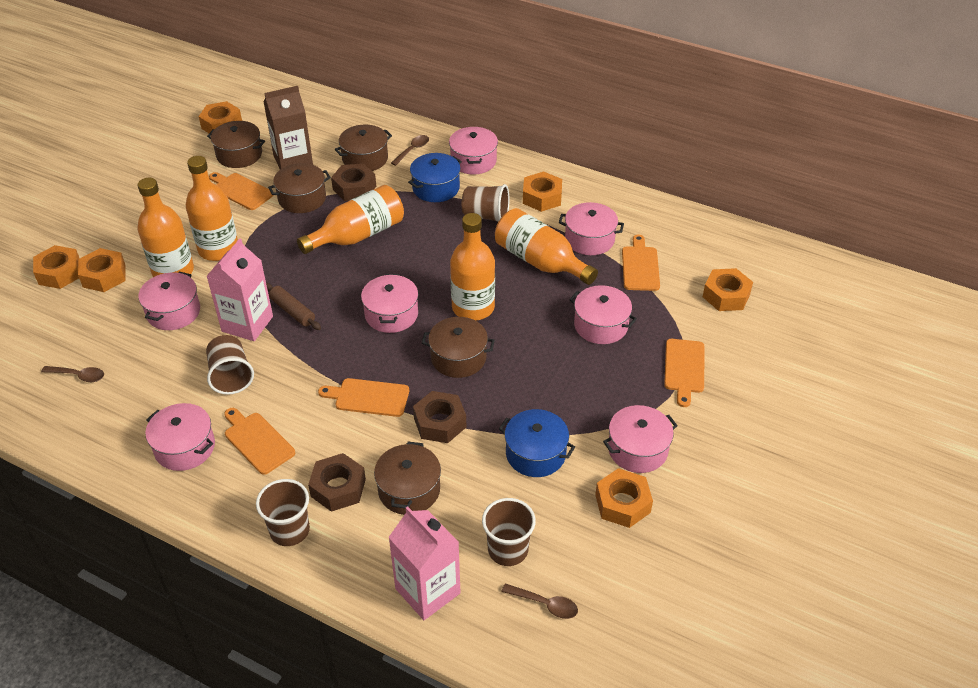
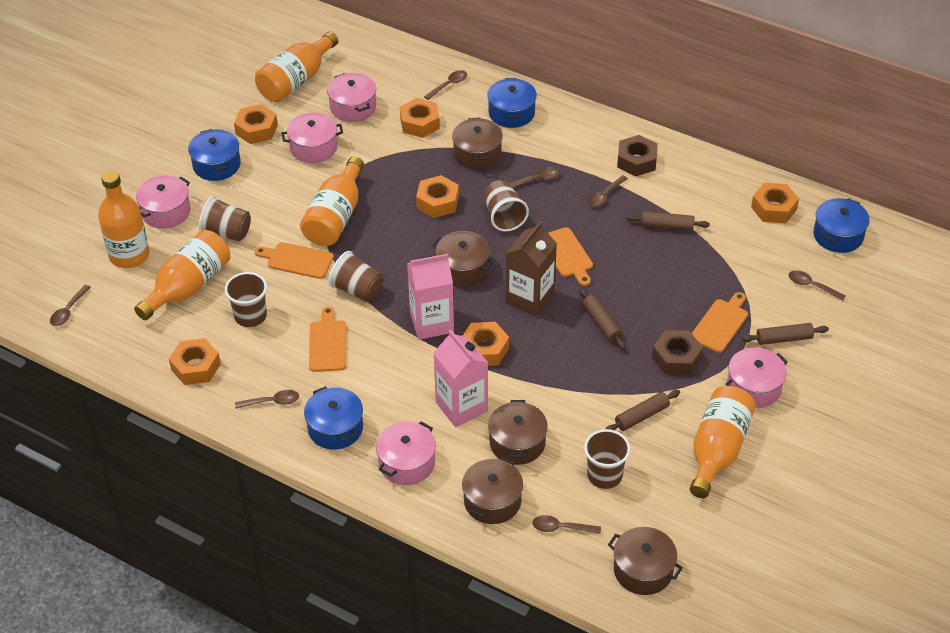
blue pot: 2 -> 4
brown cup: 4 -> 5
brown nut: 3 -> 2
brown rolling pin: 1 -> 4
brown spoon: 3 -> 7
orange cutting board: 5 -> 4
pink pot: 7 -> 5

